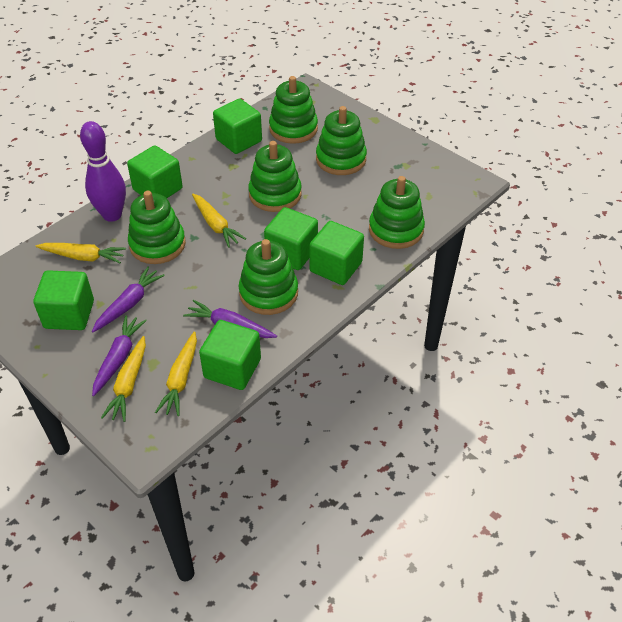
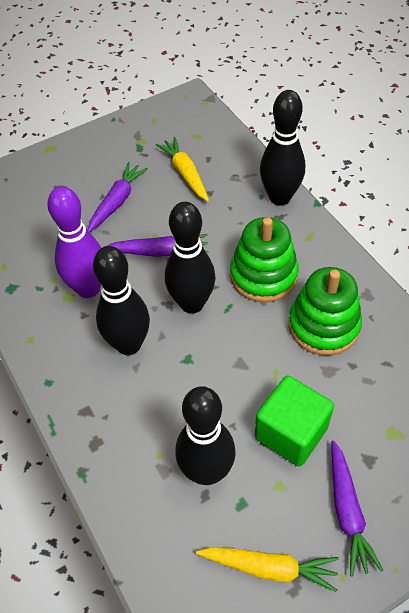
black bowling pin: 0 -> 4
green cube: 6 -> 1
green stacking toy: 6 -> 2
yellow carrot: 4 -> 2

